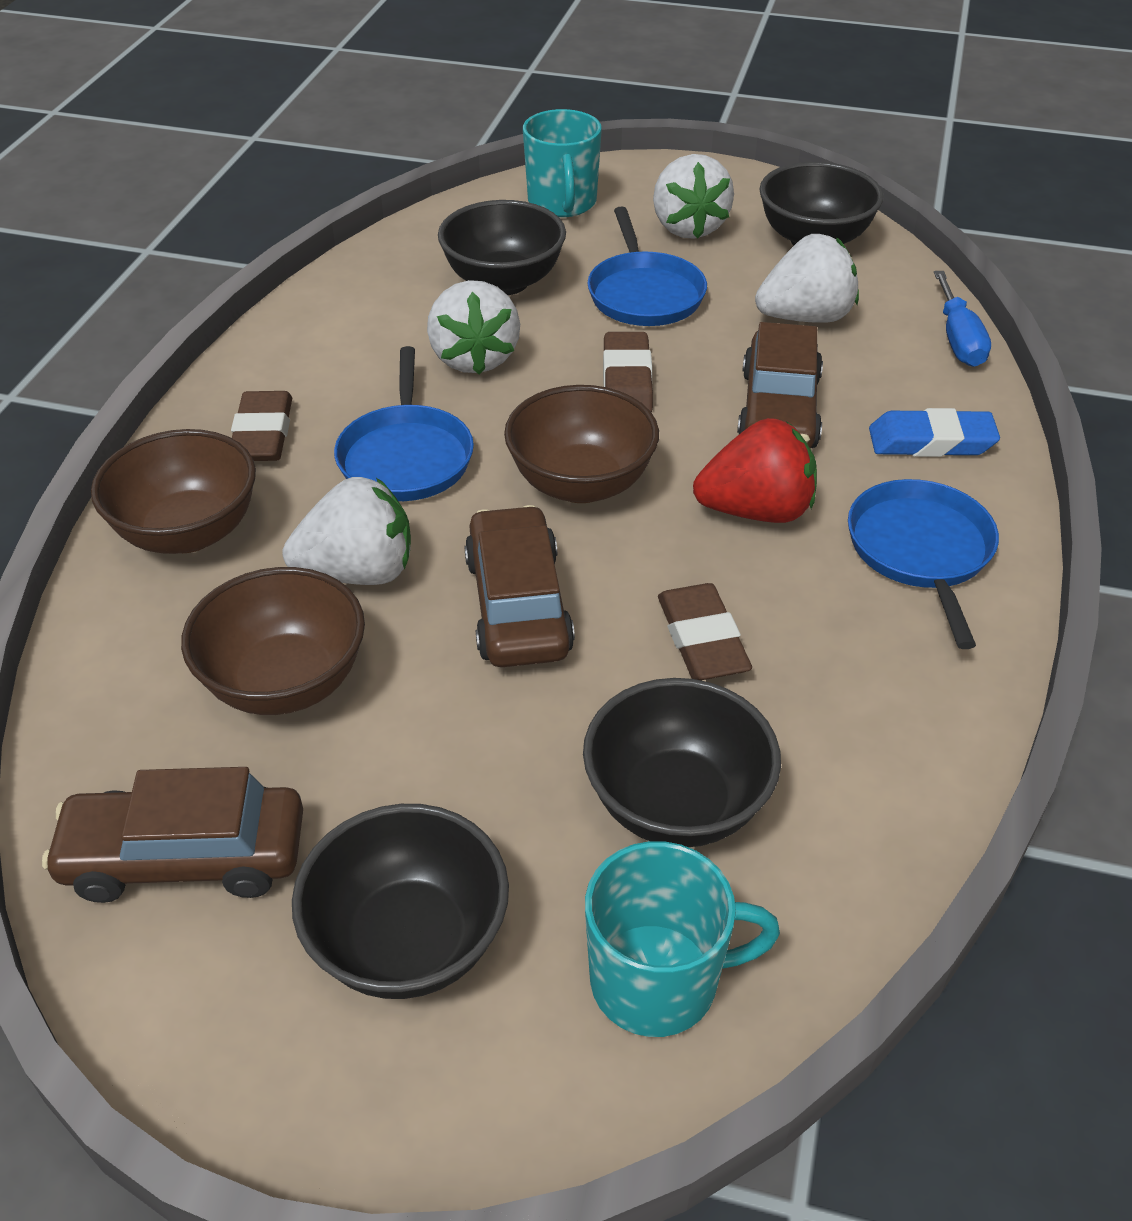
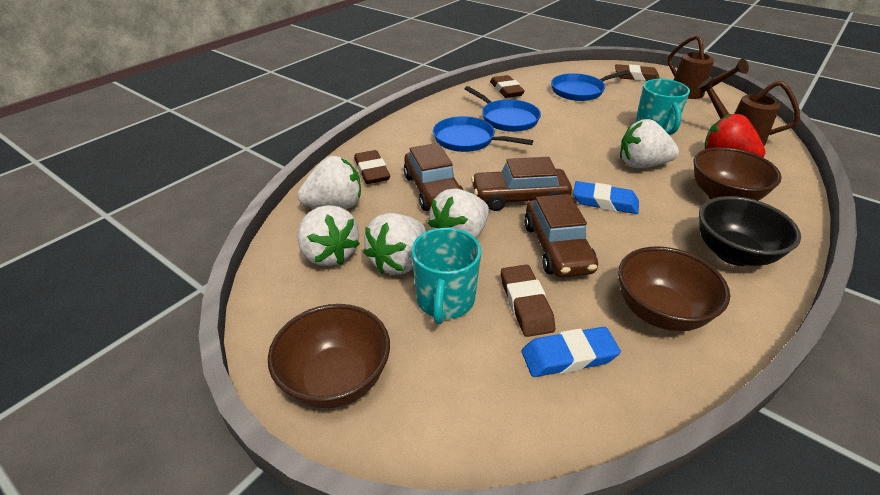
black bowl: 4 -> 1
blue eraser: 1 -> 2
blue screwdriver: 1 -> 0
brown eraser: 3 -> 4
brown watering can: 0 -> 2
white strawberry: 4 -> 5

